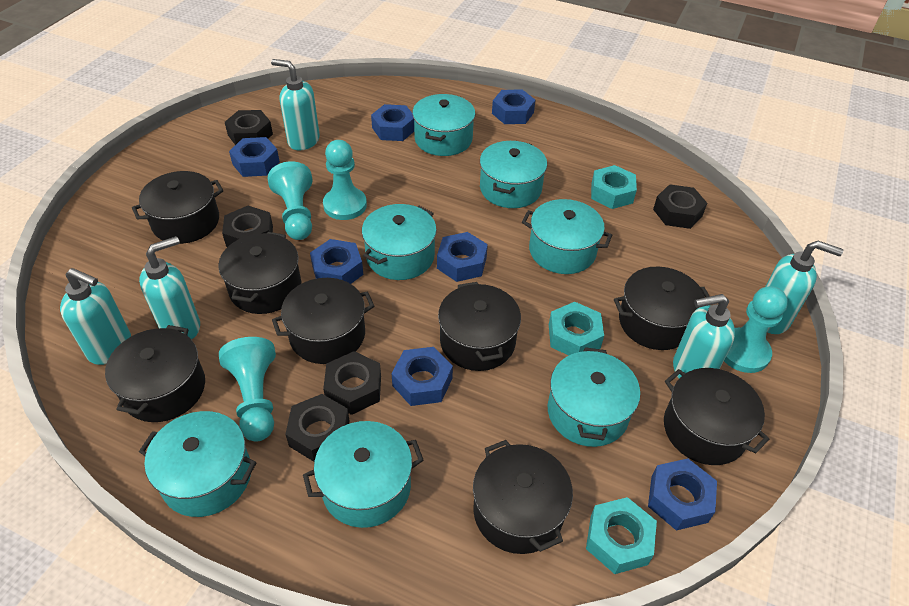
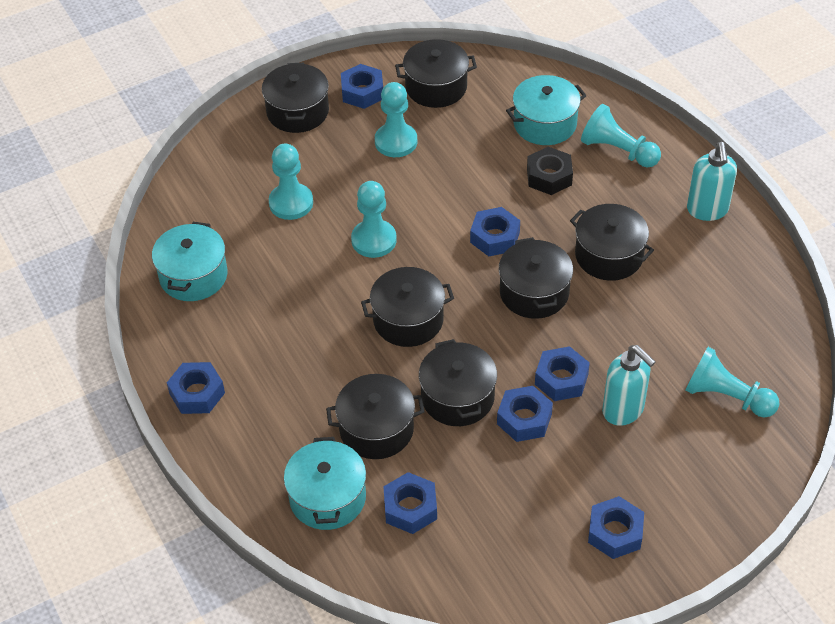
black nut: 5 -> 1
black pot: 8 -> 7
turquoise nut: 3 -> 0
turquoise pawn: 4 -> 5
turquoise pot: 7 -> 3
turquoise soap dispenser: 5 -> 2

